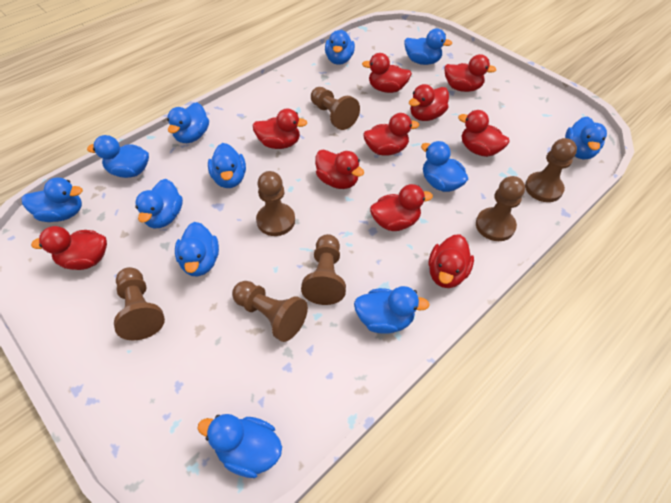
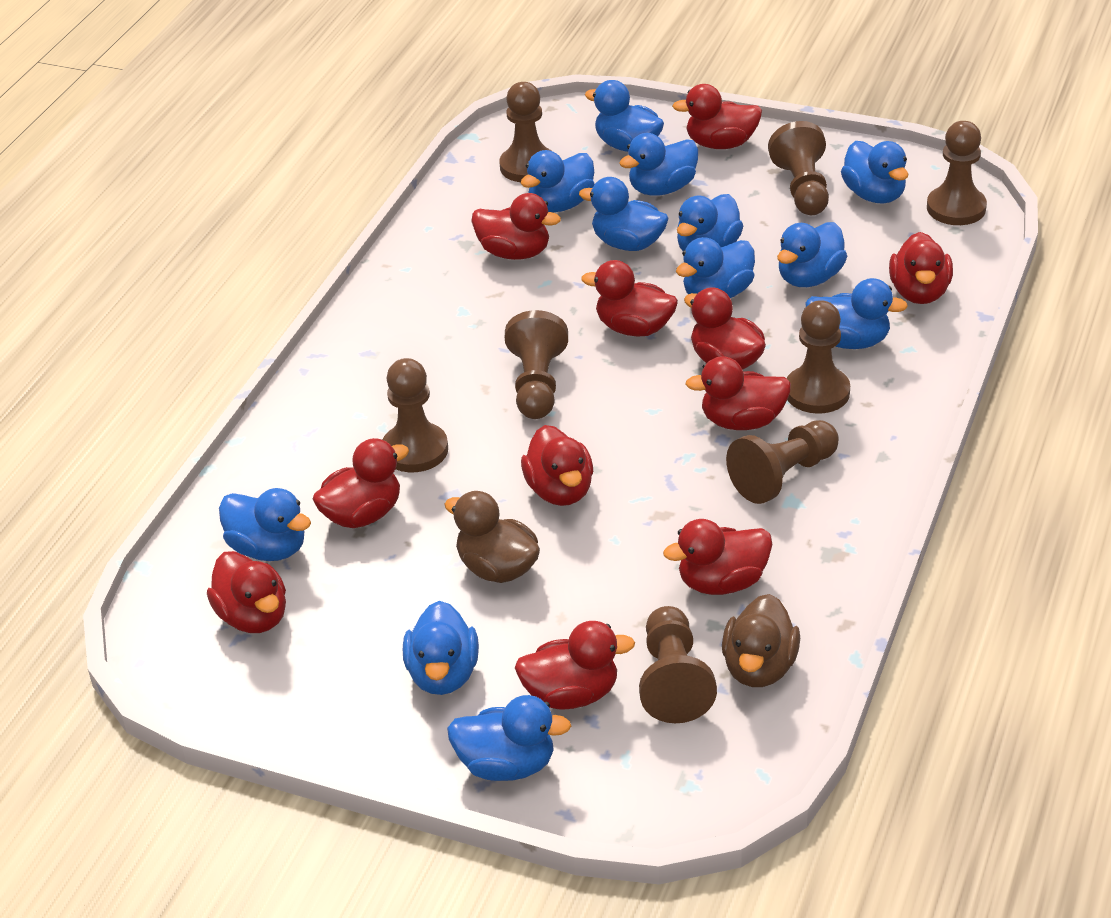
brown duck: 0 -> 2
brown pawn: 7 -> 8
red duck: 10 -> 11

